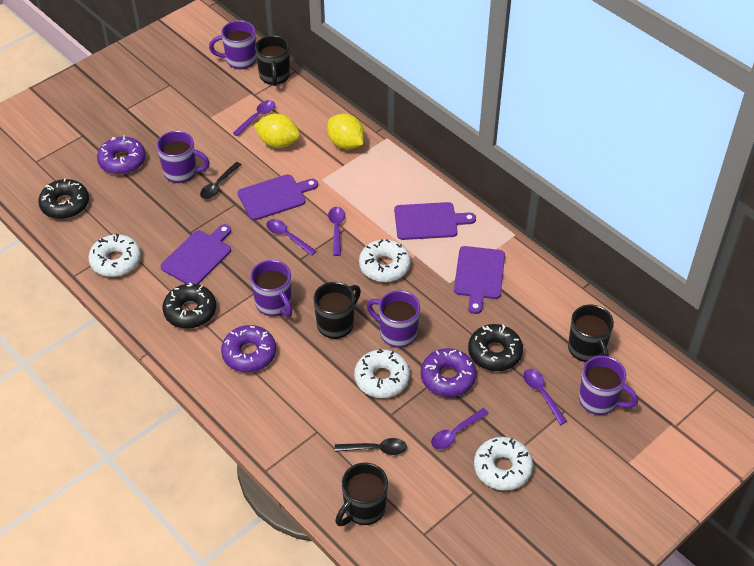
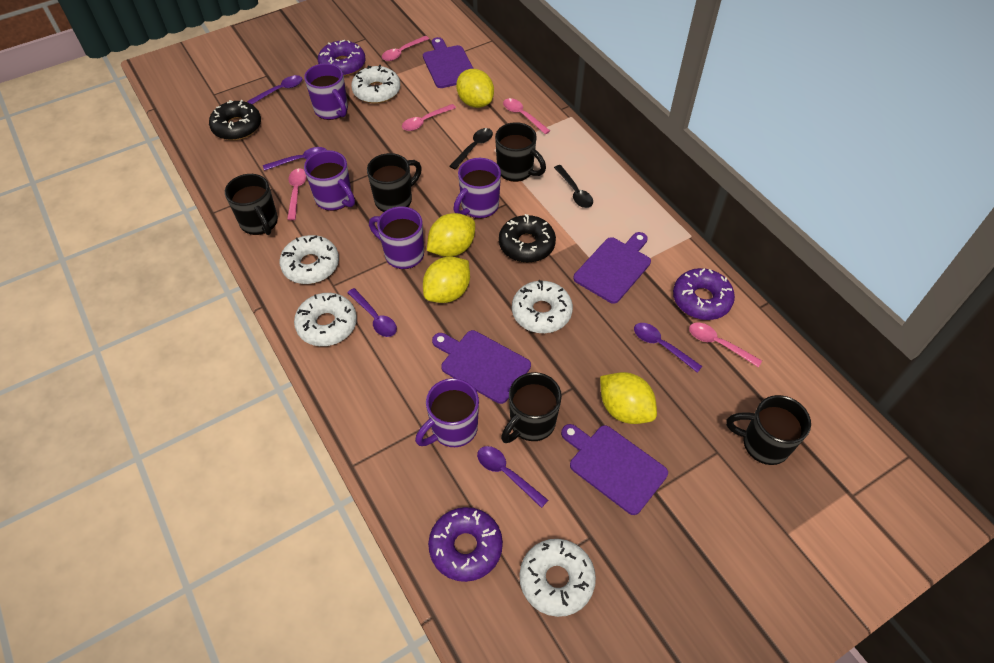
black donut: 3 -> 2
black mug: 4 -> 5
pink spoon: 0 -> 5
white donut: 4 -> 5
yellow lemon: 2 -> 4

